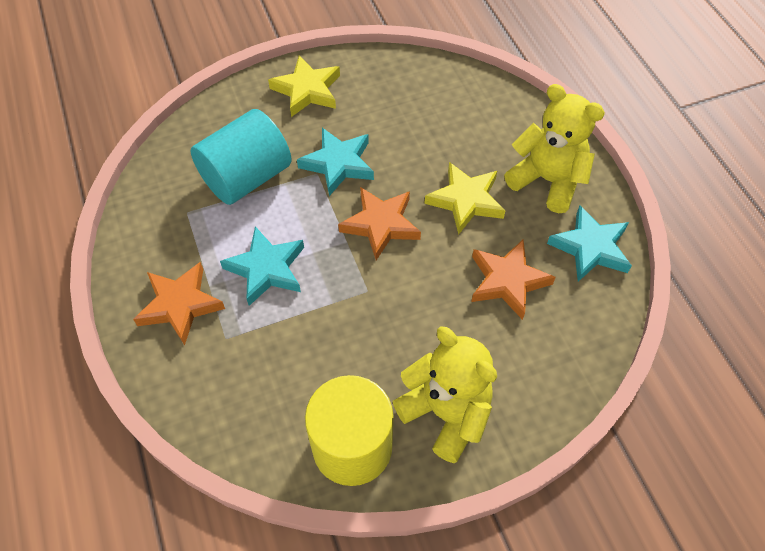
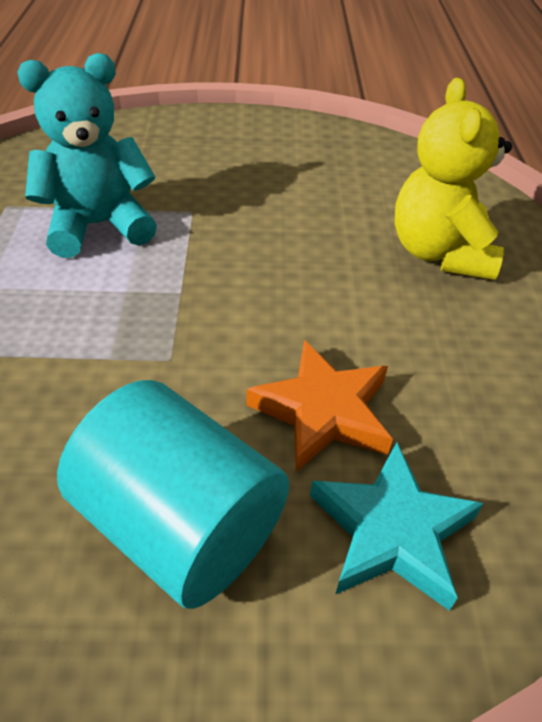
orange star: 3 -> 1
turquoise star: 3 -> 1
turquoise teddy bear: 0 -> 1
yellow cylinder: 1 -> 0
yellow star: 2 -> 0
yellow teddy bear: 2 -> 1

